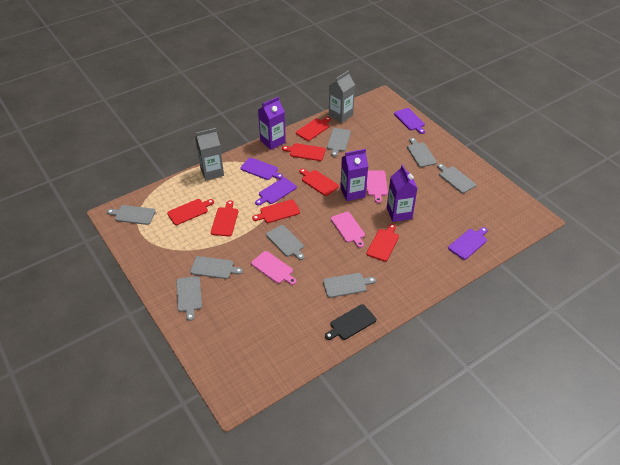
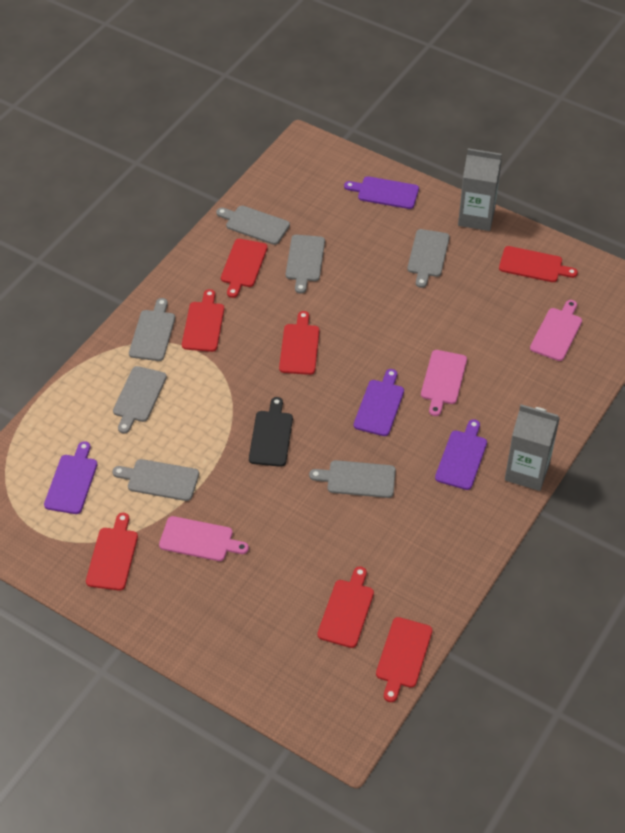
grey cutting board: 8 -> 7
purple carton: 3 -> 0

